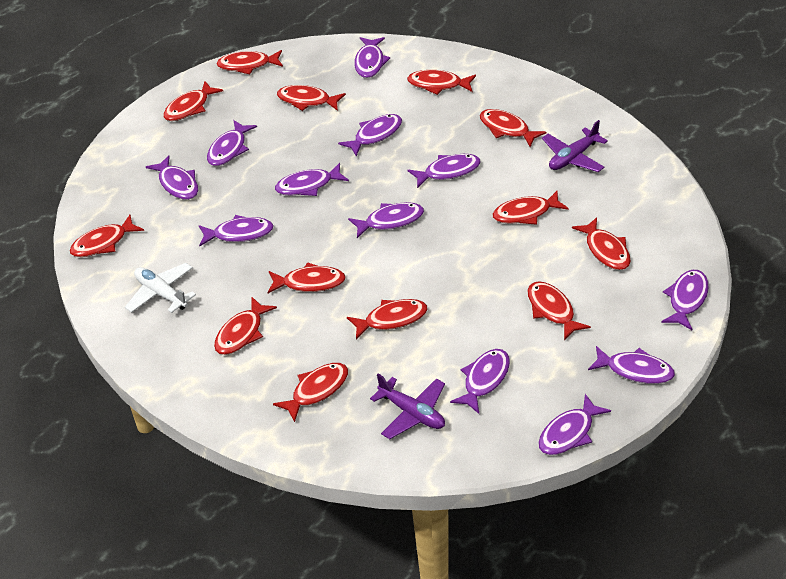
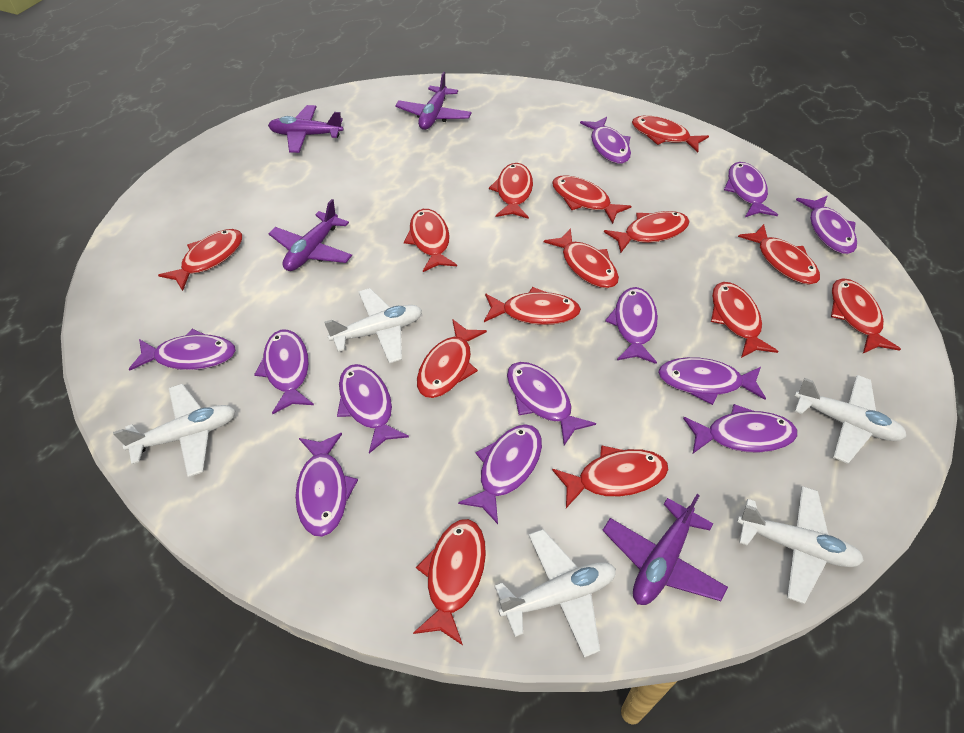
purple plane: 2 -> 4
red fish: 13 -> 14
white plane: 1 -> 5

